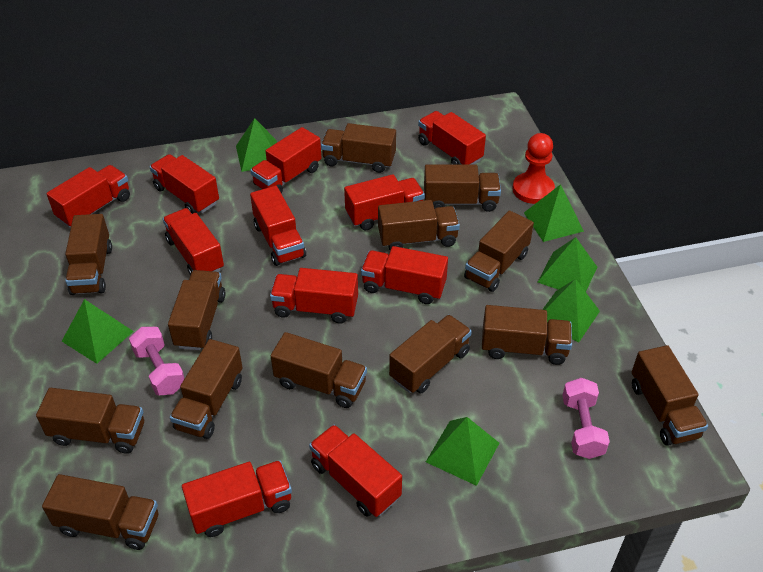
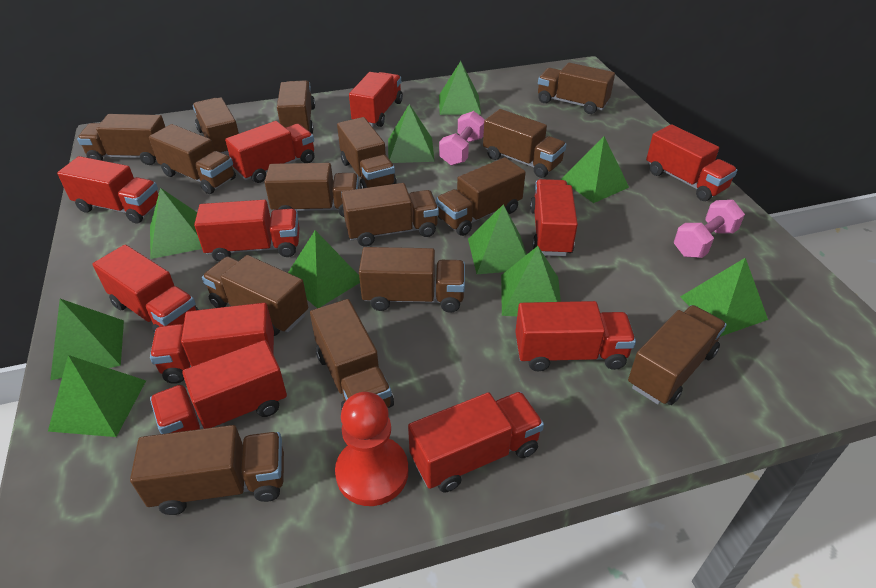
brown truck: 13 -> 15
green pyramid: 6 -> 10

